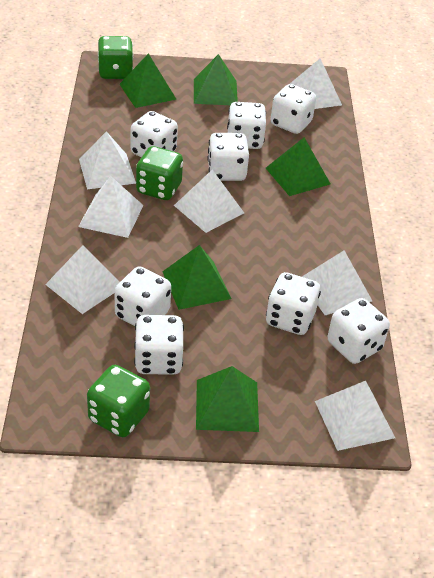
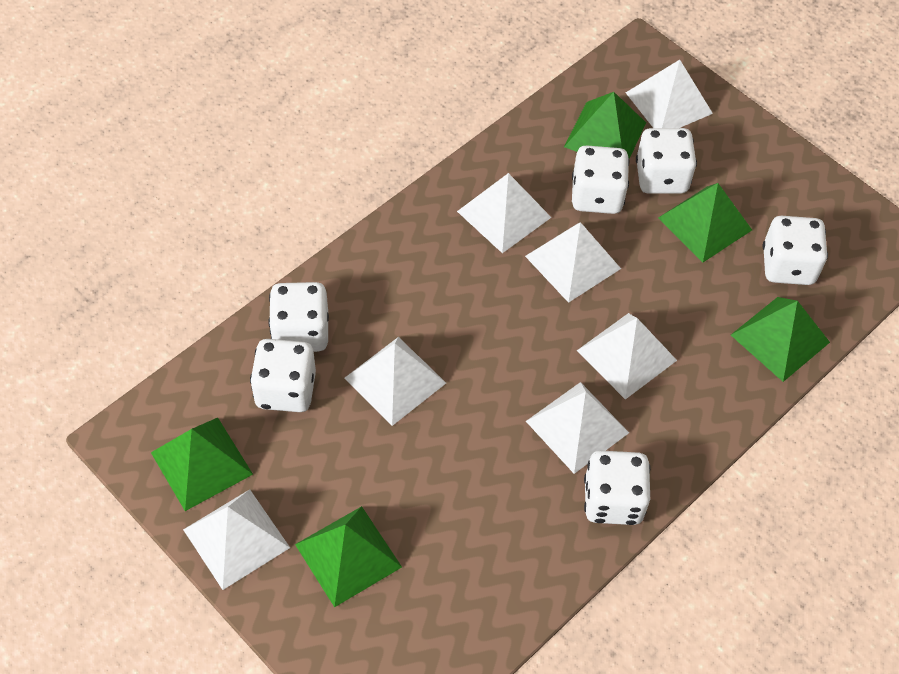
green dice: 3 -> 0
white dice: 8 -> 6

